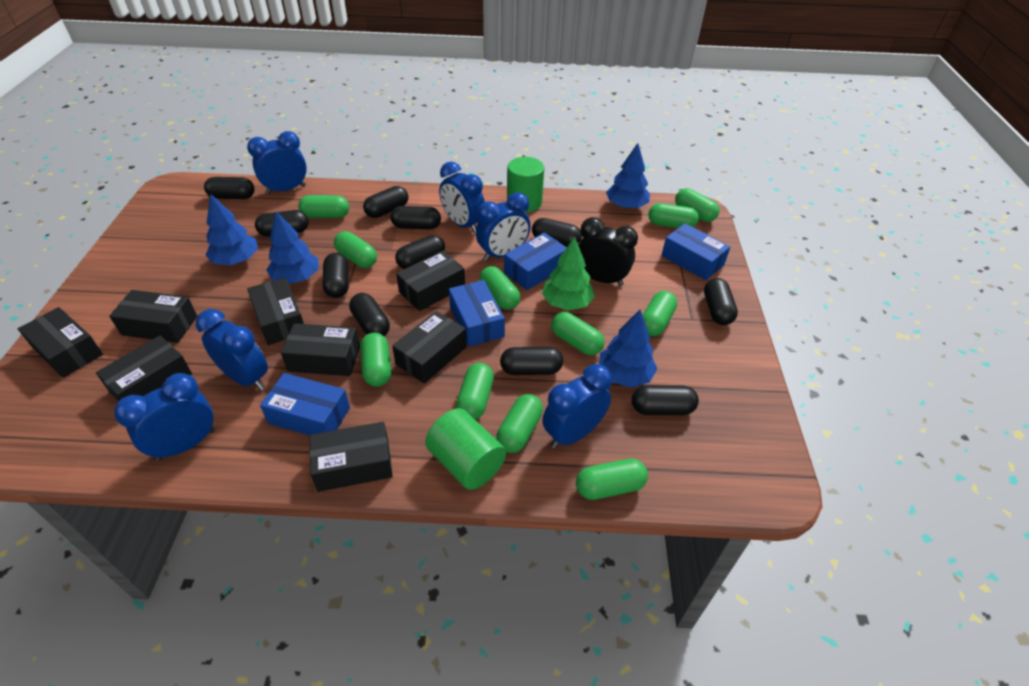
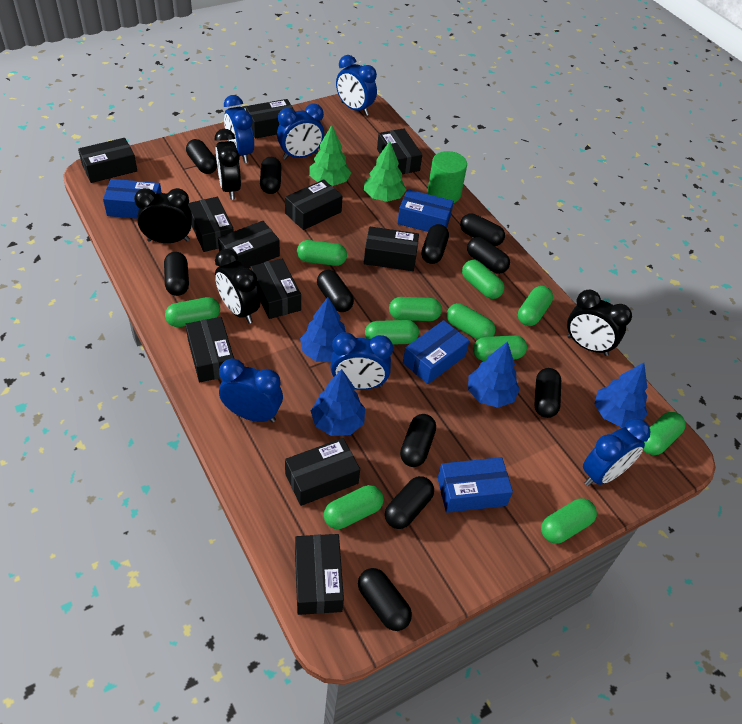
black box: 8 -> 11
black clock: 1 -> 4
green cylinder: 2 -> 1
green tree: 1 -> 2

